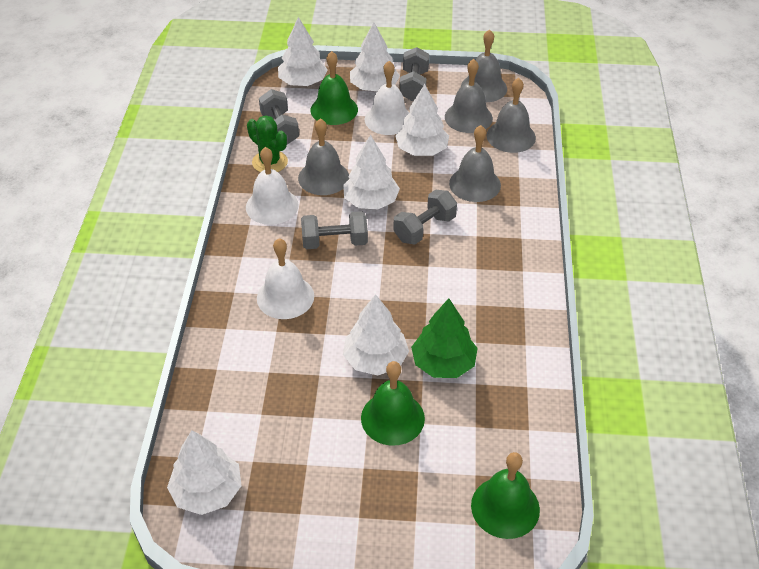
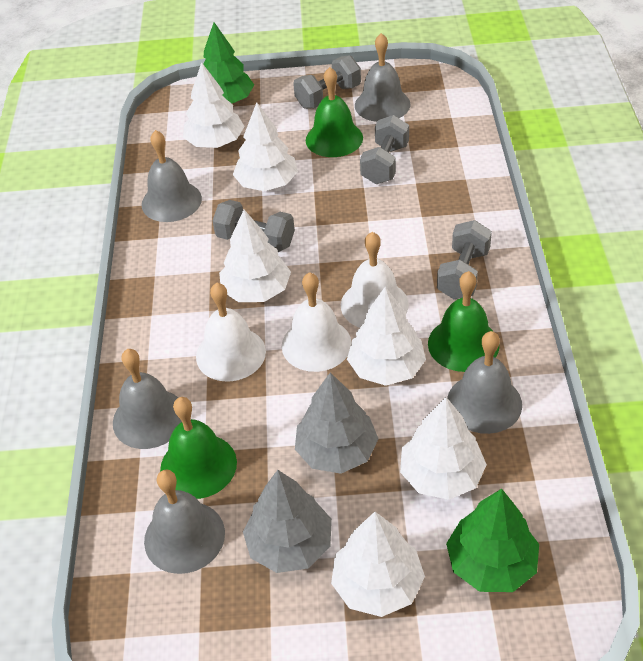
green cactus: 1 -> 0
green tree: 1 -> 2
grey tree: 0 -> 2

